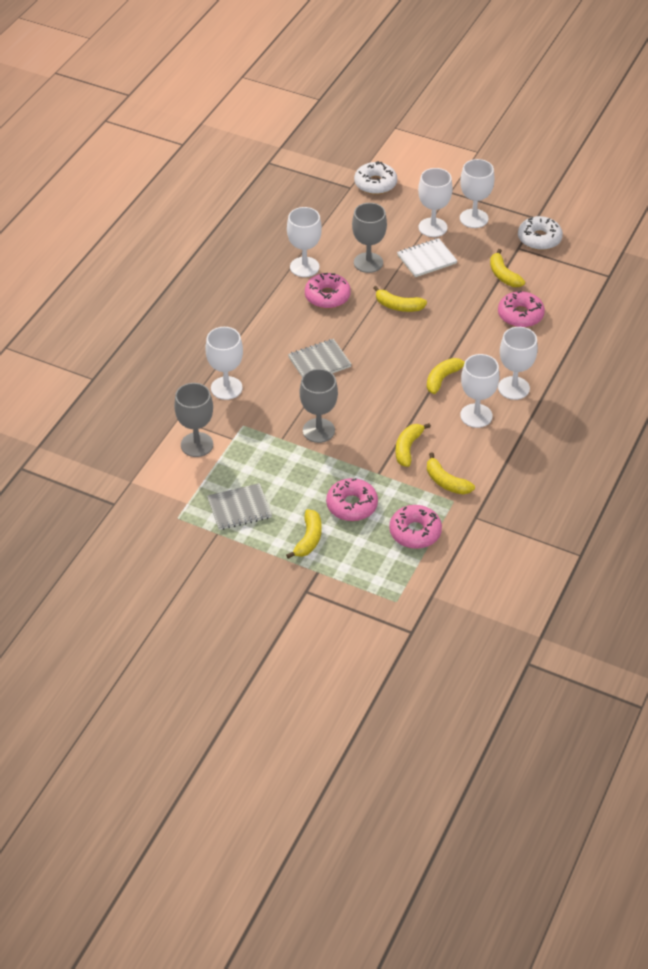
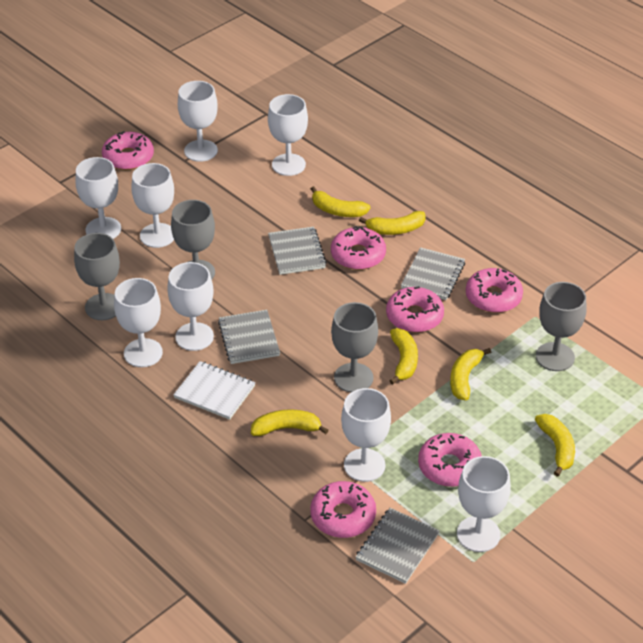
grey goblet: 3 -> 4
grey notebook: 2 -> 4
pink donut: 4 -> 6
white donut: 2 -> 0
white goblet: 6 -> 8

